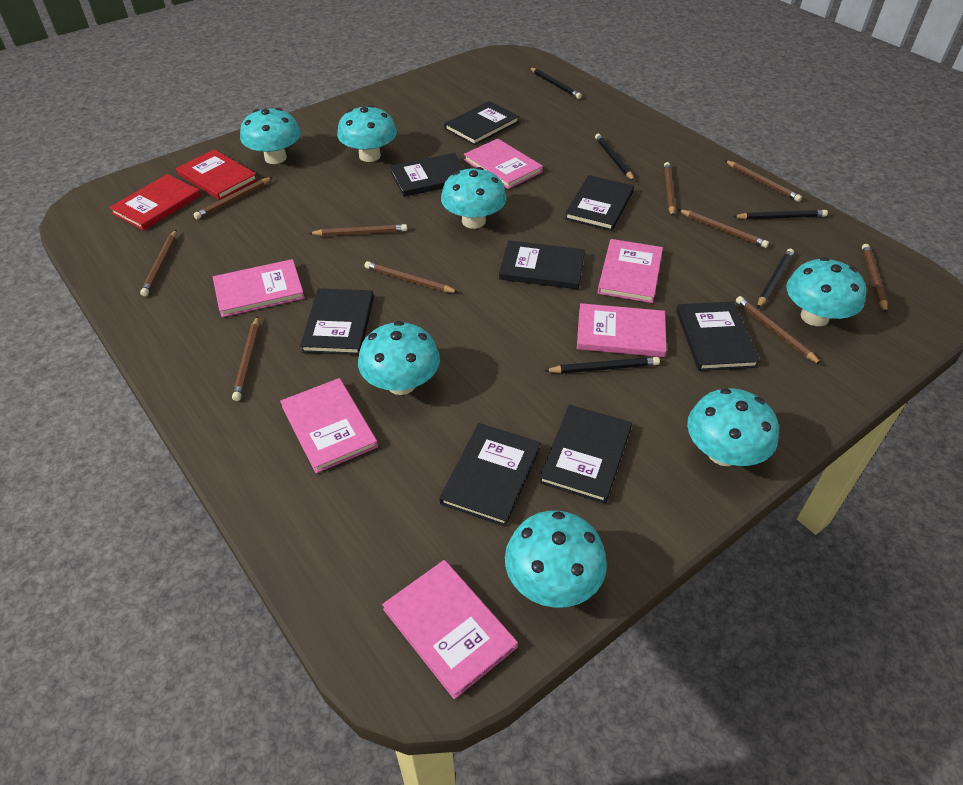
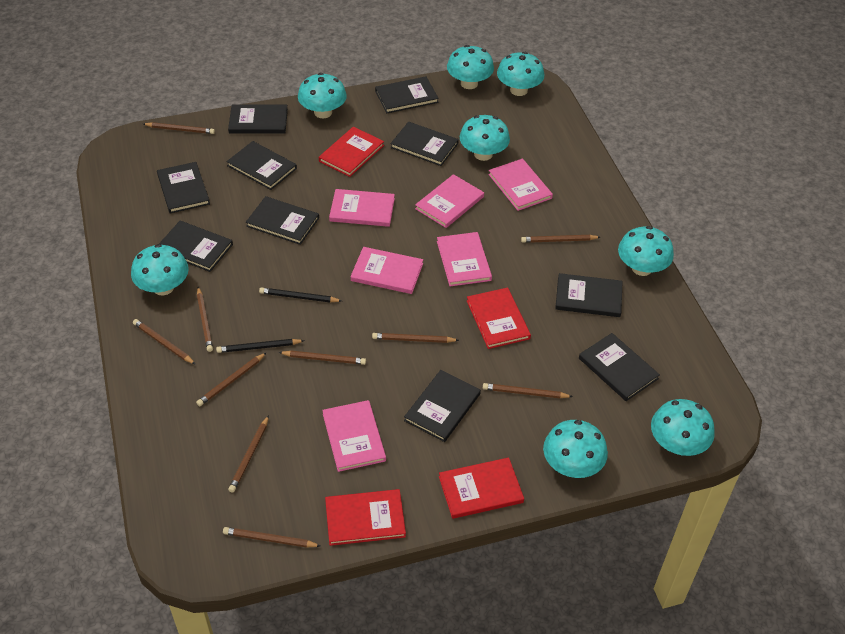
black book: 8 -> 10
black pencil: 5 -> 2
red book: 2 -> 4
turquoise mushroom: 7 -> 8

